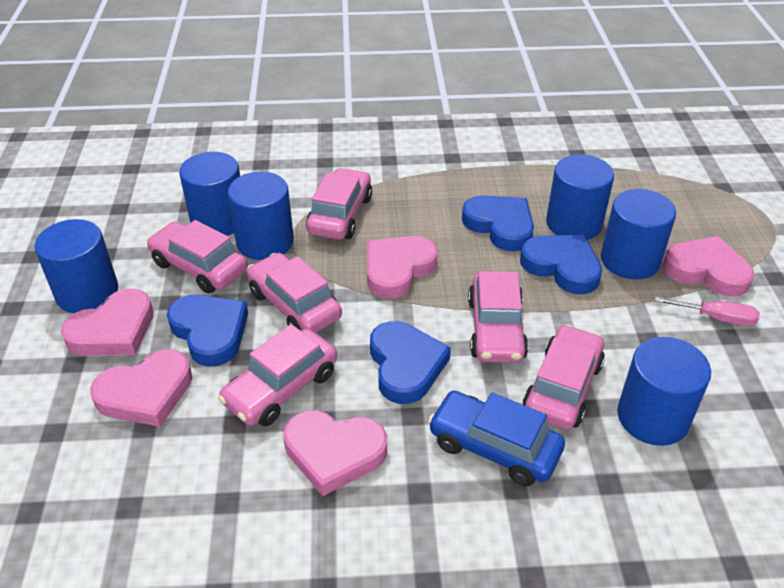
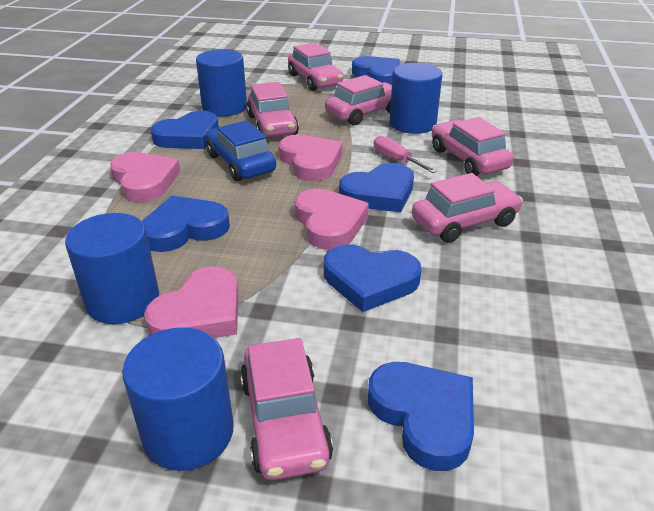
blue cylinder: 6 -> 4
blue heart: 4 -> 6
pink heart: 5 -> 4

